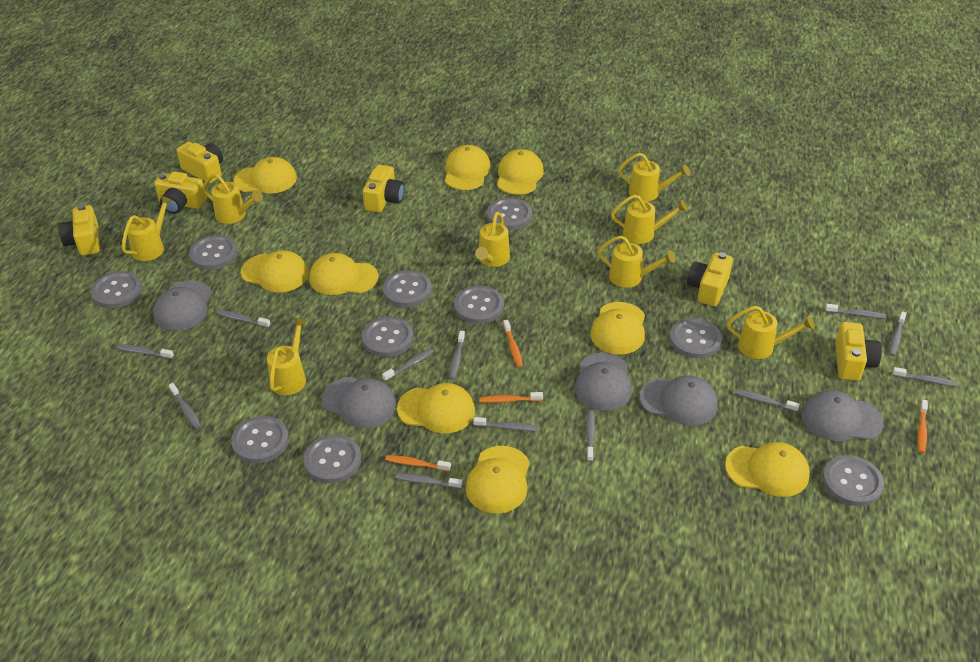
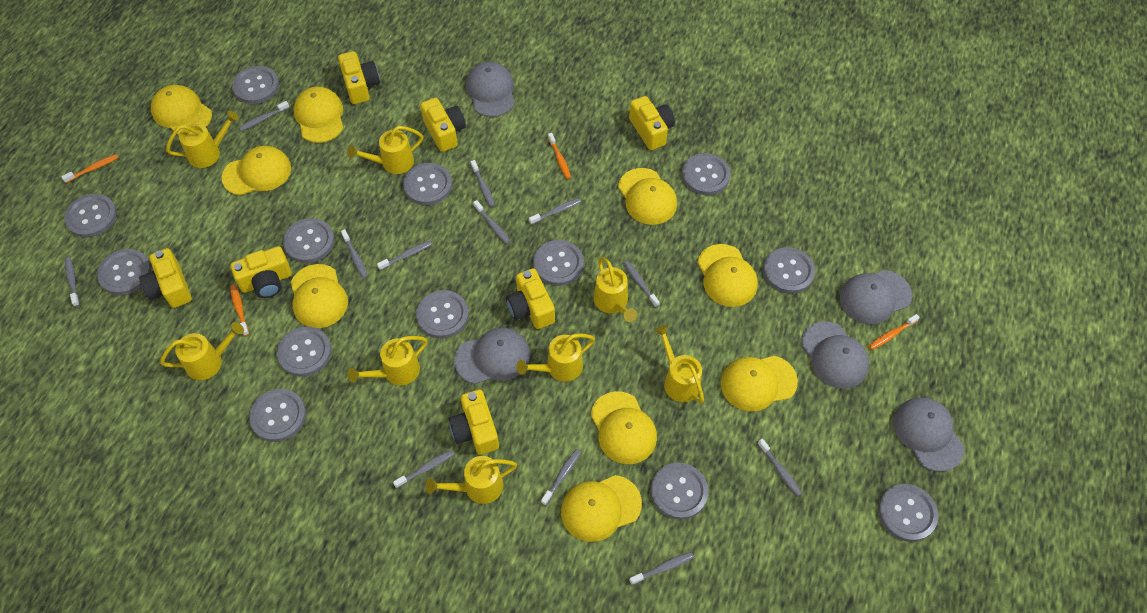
grey button: 10 -> 13
yellow camera: 6 -> 7

